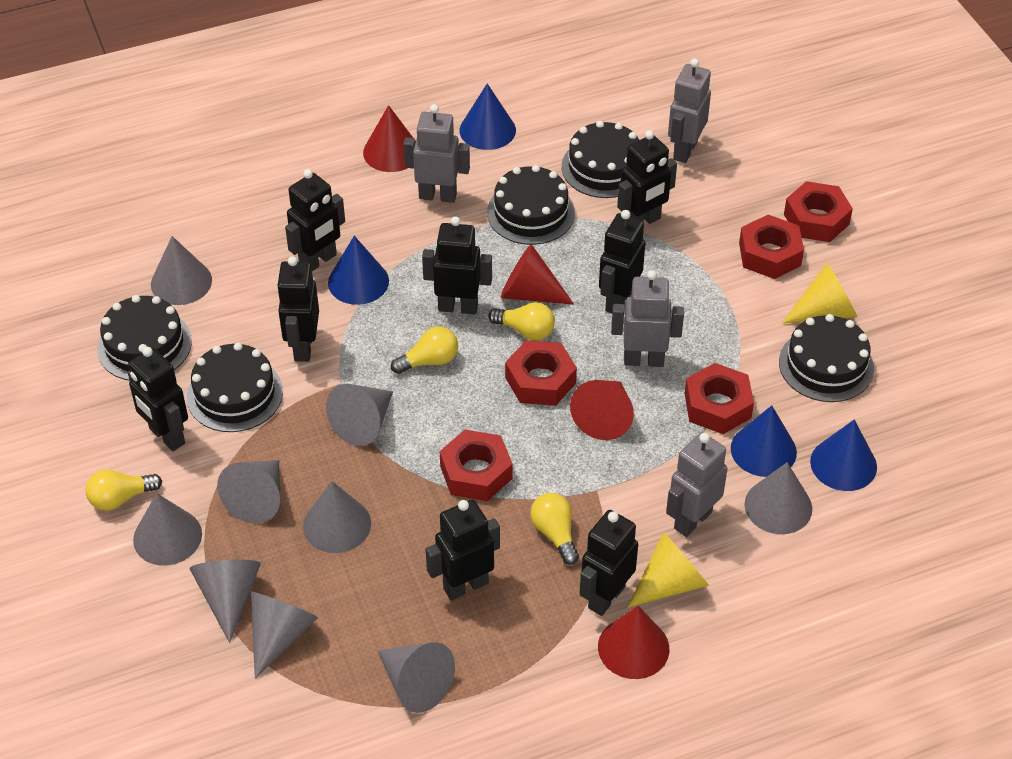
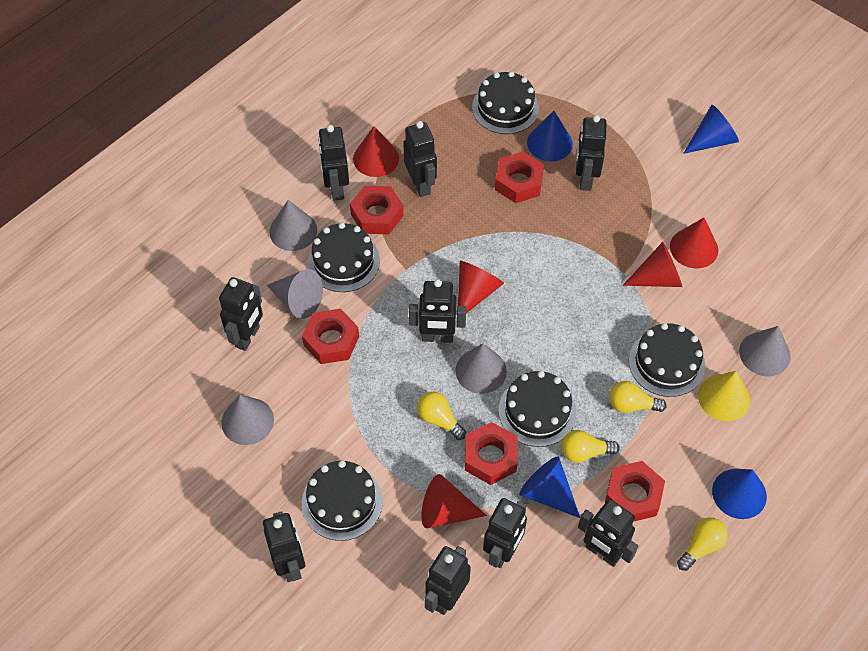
black robot: 8 -> 9
grey cone: 9 -> 5
grey robot: 4 -> 0
red cone: 4 -> 5
yellow cone: 2 -> 1

